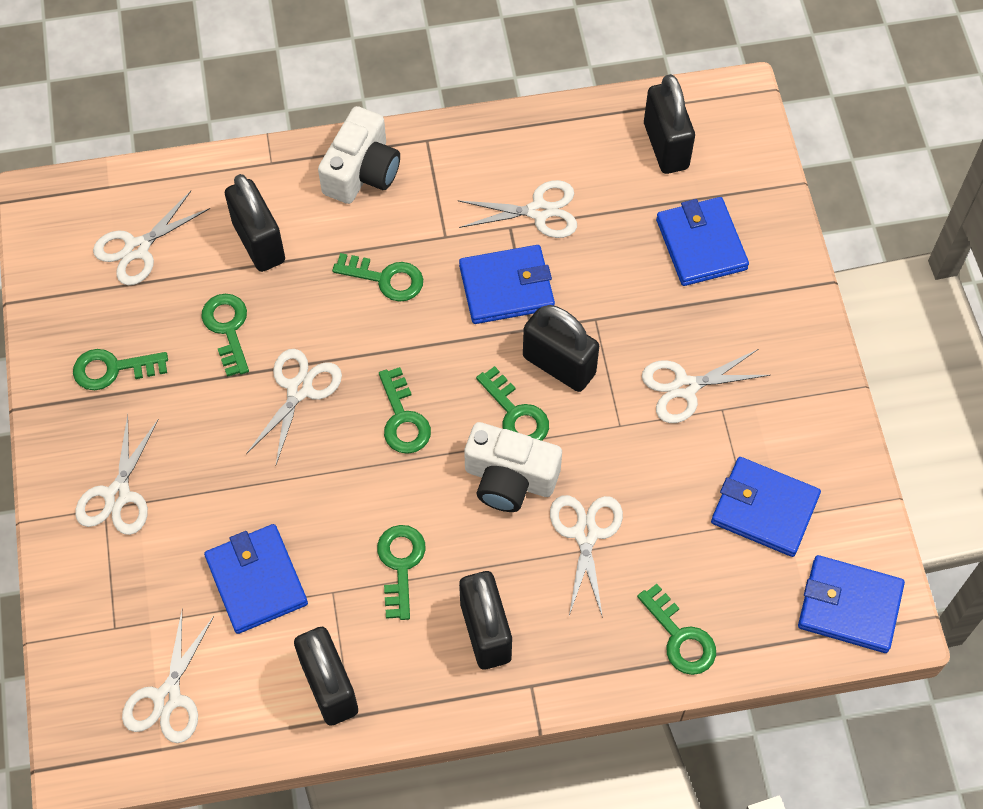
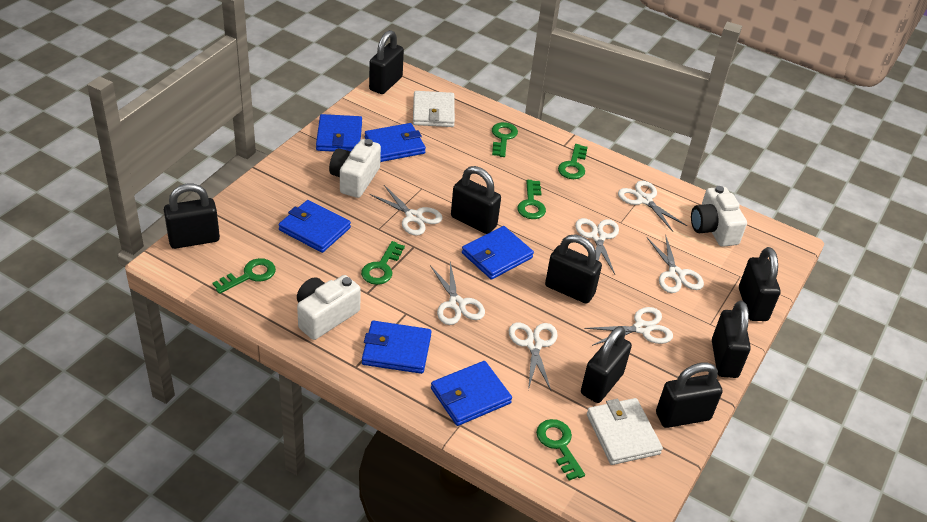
black padlock: 5 -> 8
blue wallet: 5 -> 6
green key: 7 -> 6
white camera: 2 -> 3
white wallet: 0 -> 2

